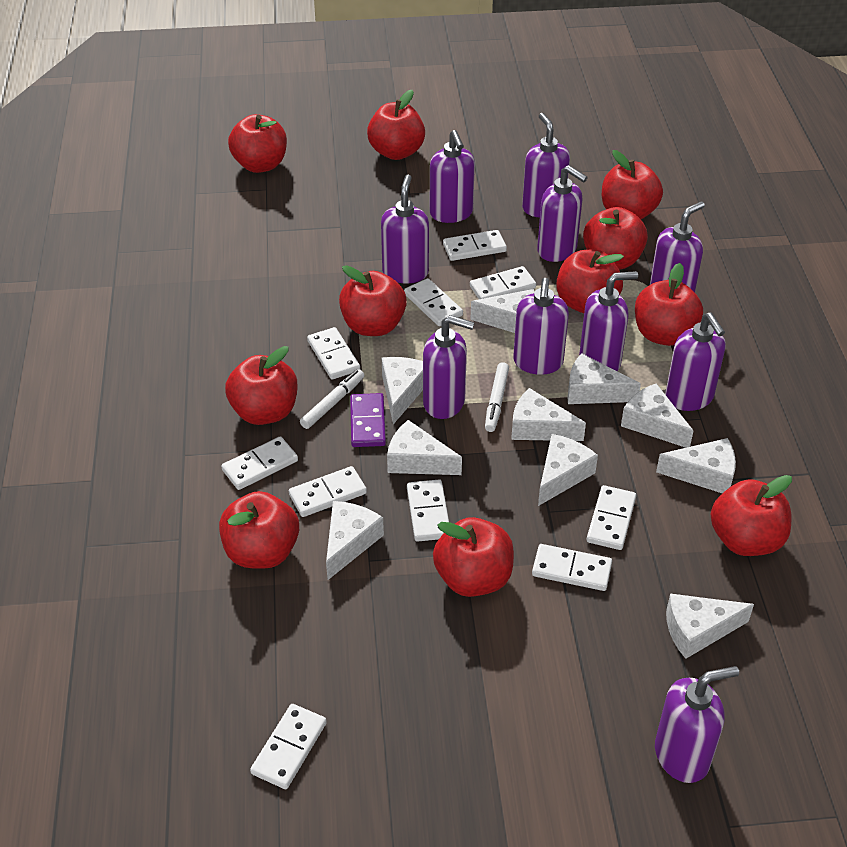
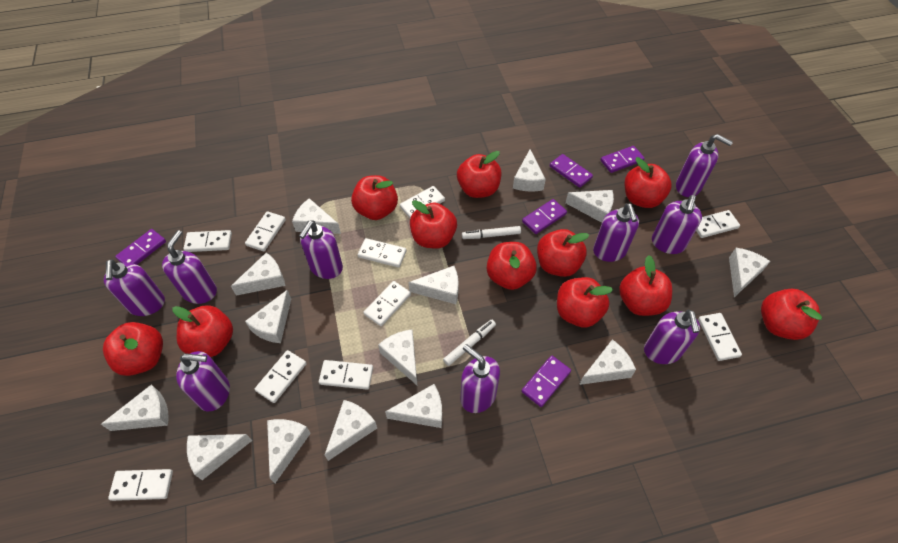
purple domino: 1 -> 5
purple soap dispenser: 10 -> 9
white cheese: 10 -> 14

